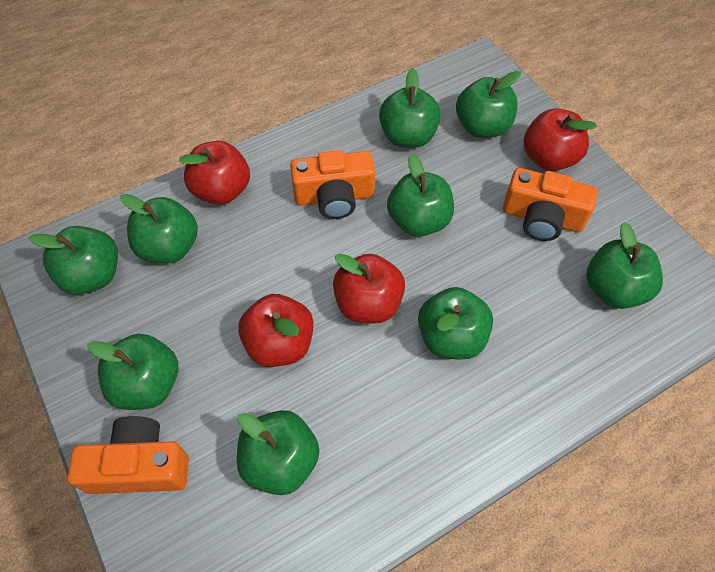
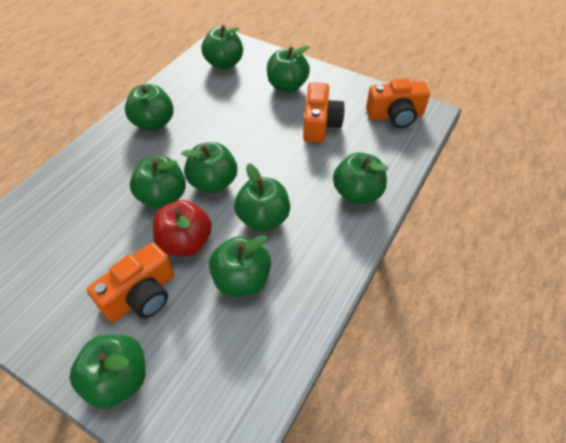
red apple: 4 -> 1

